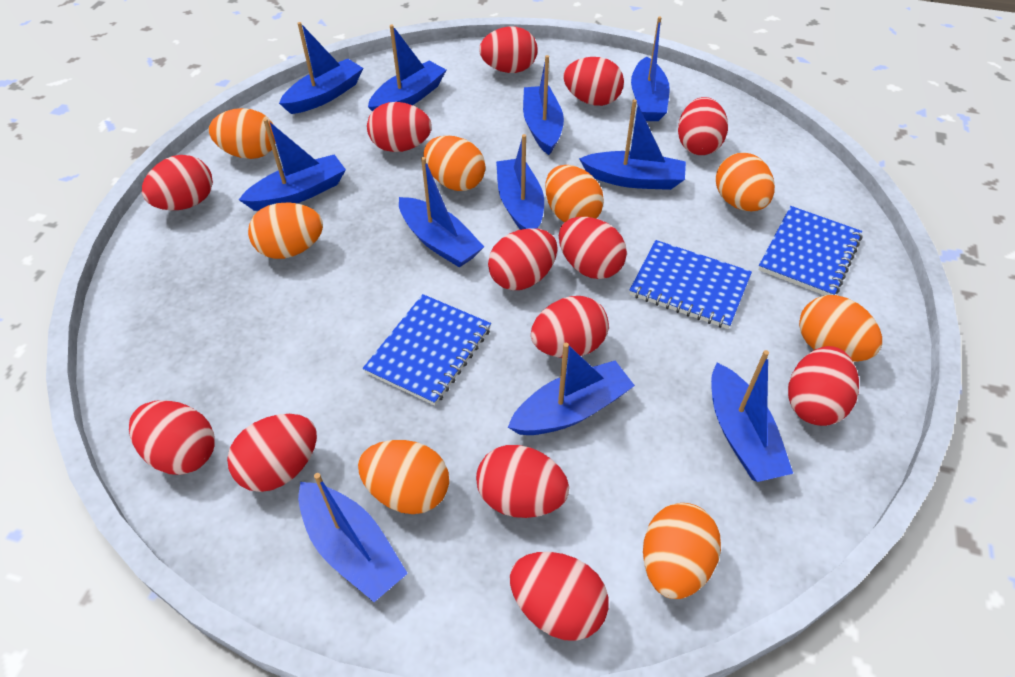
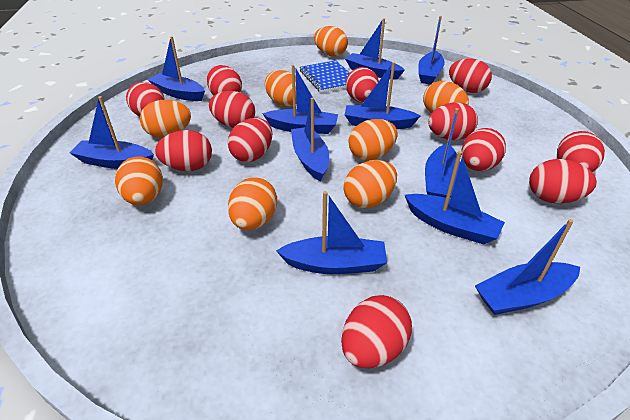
blue notebook: 3 -> 1
red egg: 13 -> 12

